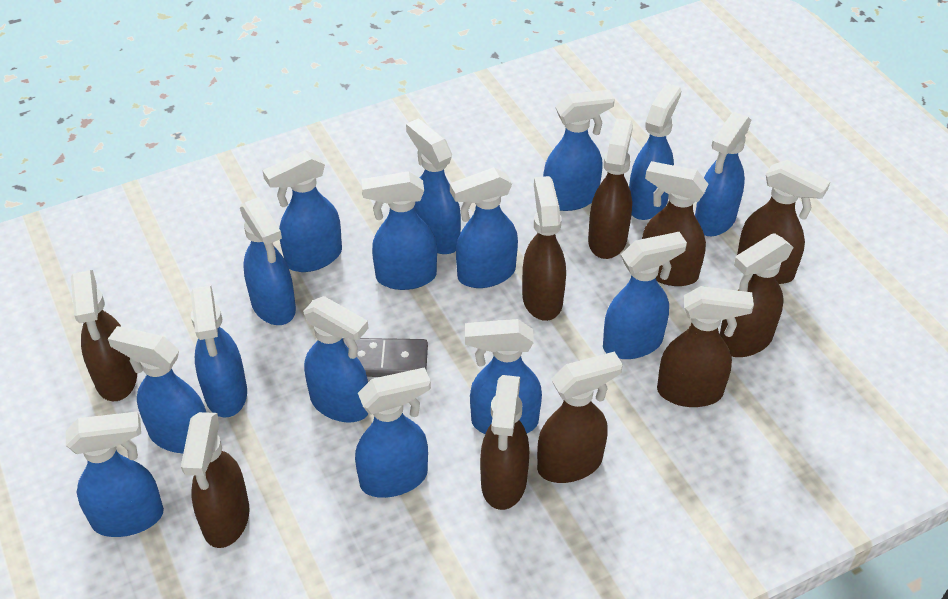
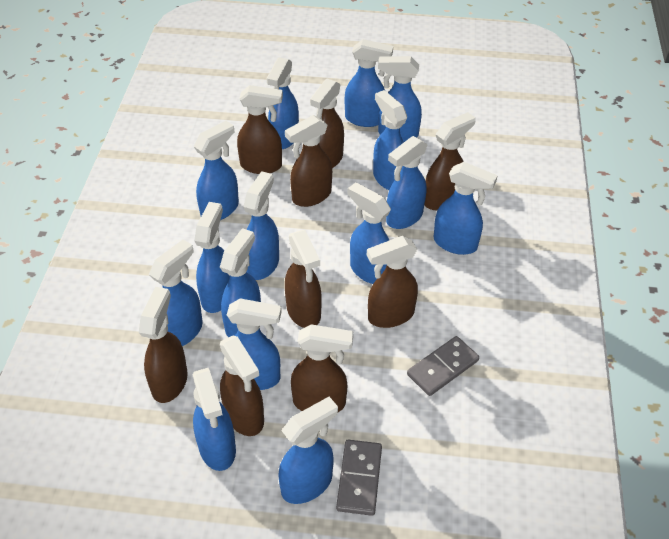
brown spray bottle: 10 -> 9
grey domino: 1 -> 2

